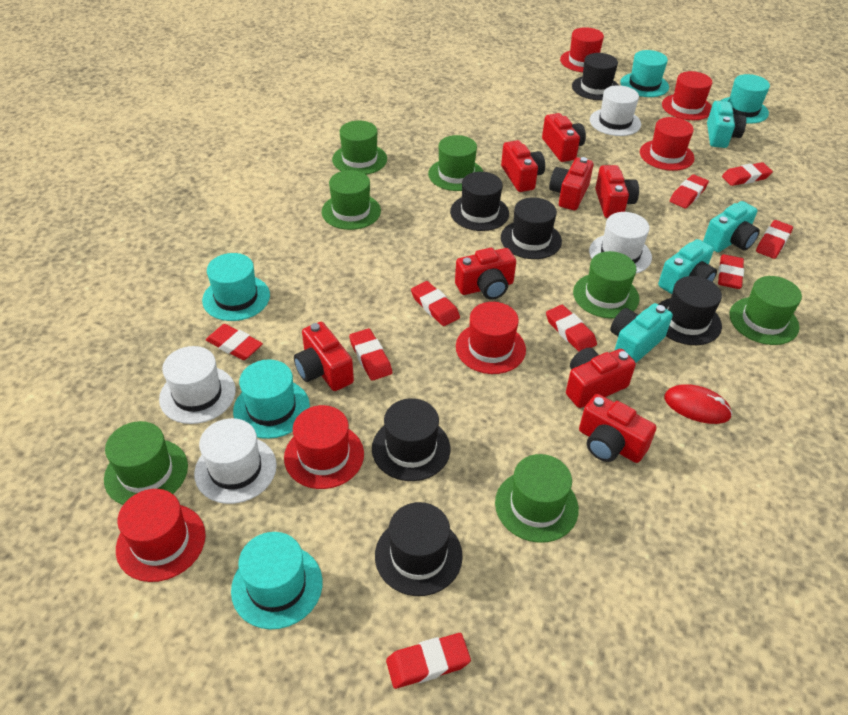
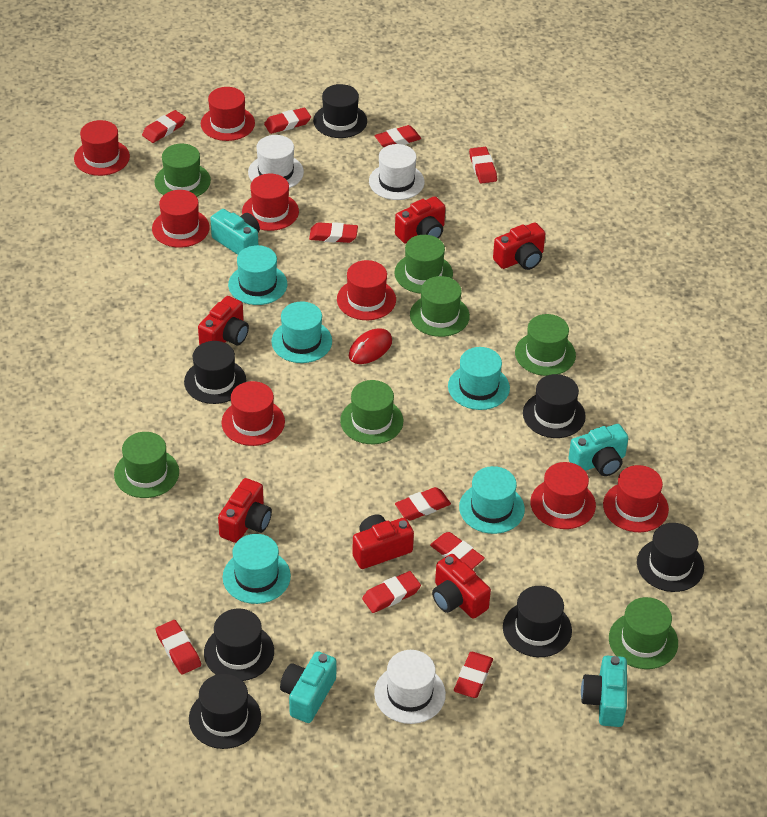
black hat: 6 -> 7
red camera: 8 -> 6
red eraser: 9 -> 10
red hat: 6 -> 8
white hat: 4 -> 3

